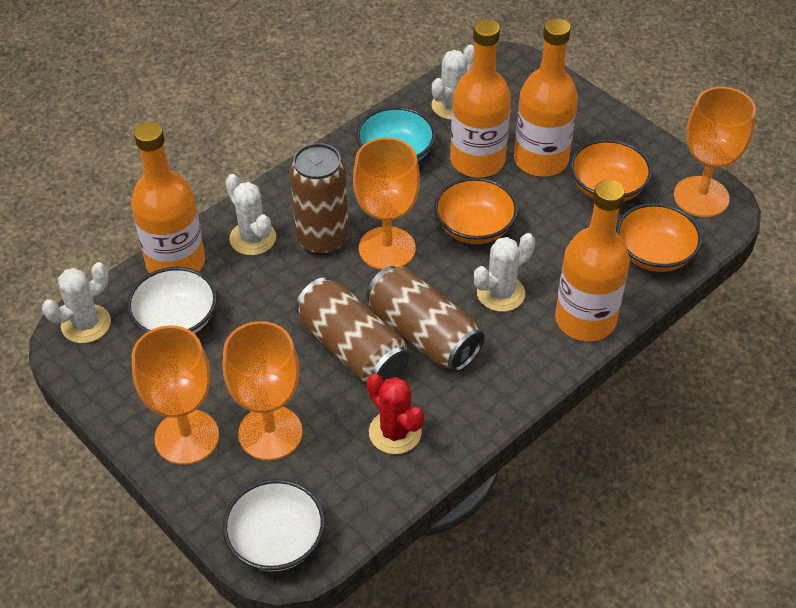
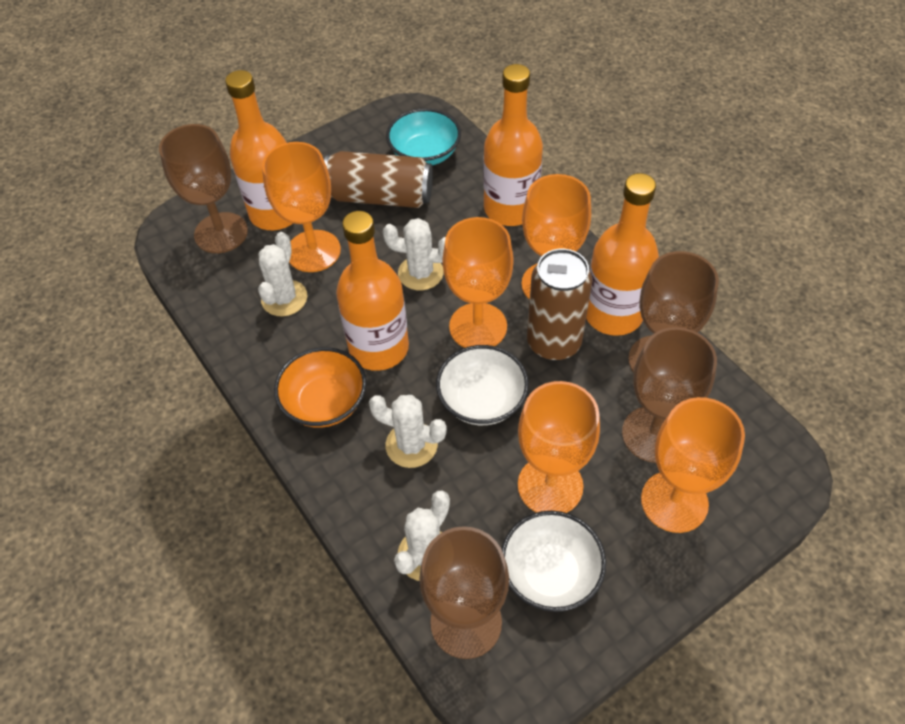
brown can: 3 -> 2
brown goblet: 0 -> 4
orange bowl: 3 -> 1
orange goblet: 4 -> 5
red cactus: 1 -> 0

